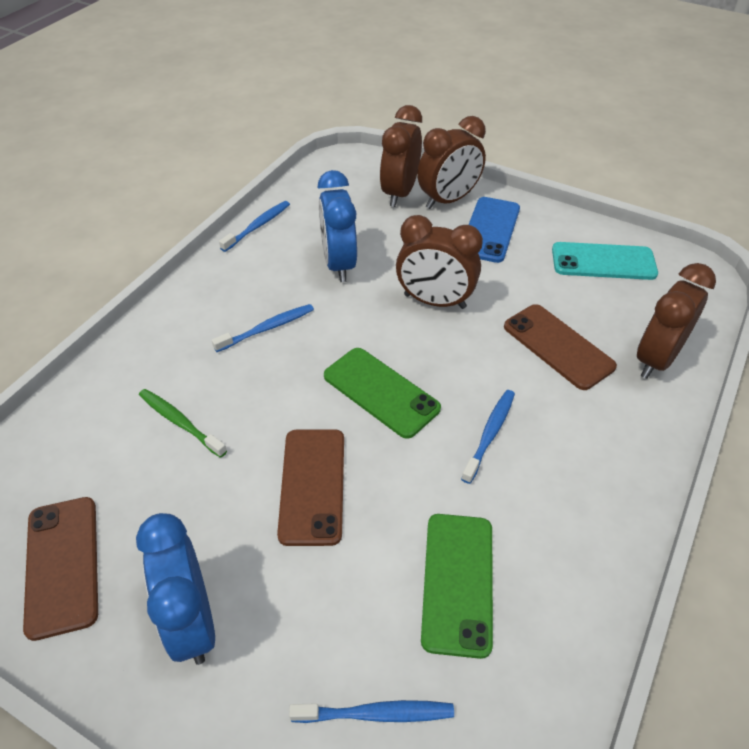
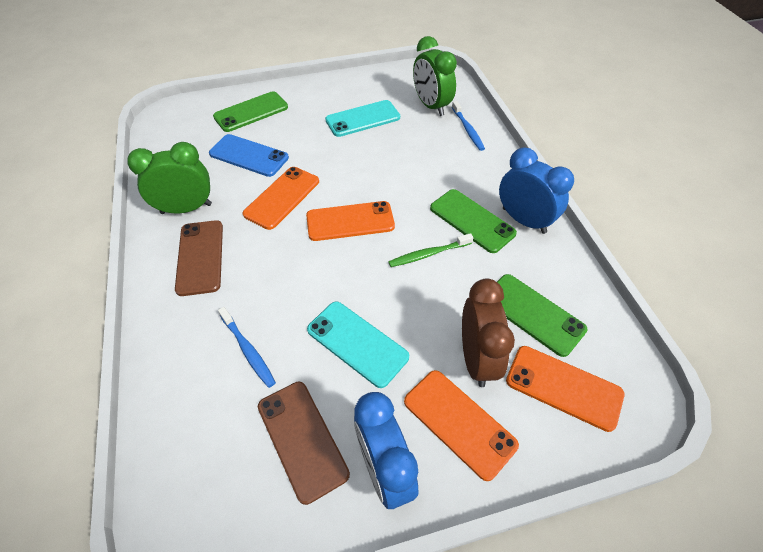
blue toothbrush: 4 -> 2
brown clock: 4 -> 1
brown phone: 3 -> 2
green clock: 0 -> 2
green phone: 2 -> 3
orange phone: 0 -> 4
turquoise phone: 1 -> 2

